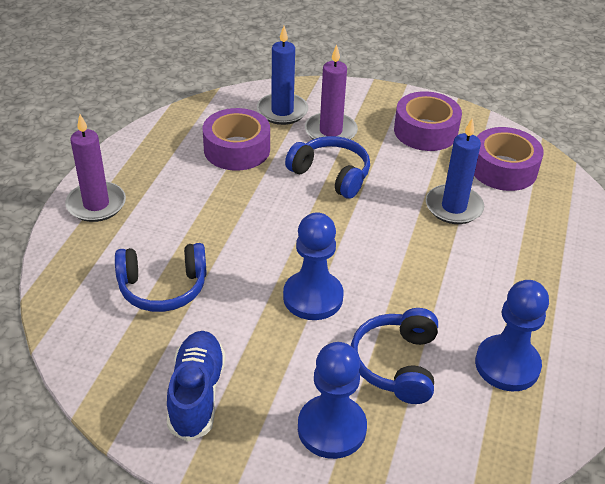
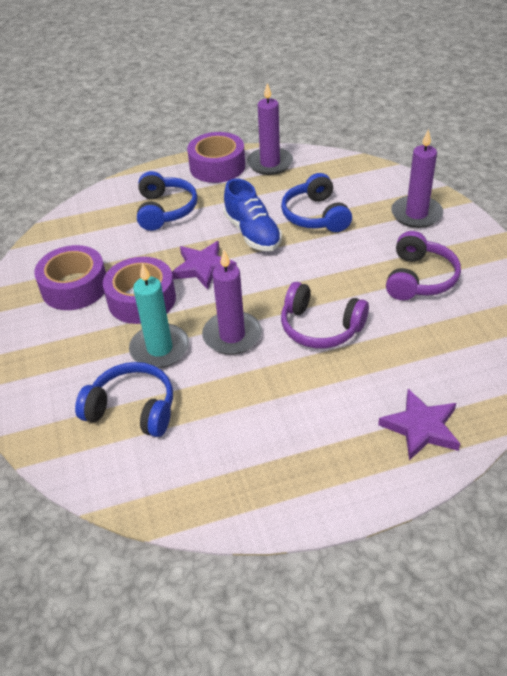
blue candle: 2 -> 0
blue pawn: 3 -> 0
purple candle: 2 -> 3
purple headphones: 0 -> 2
purple star: 0 -> 2
turquoise candle: 0 -> 1

